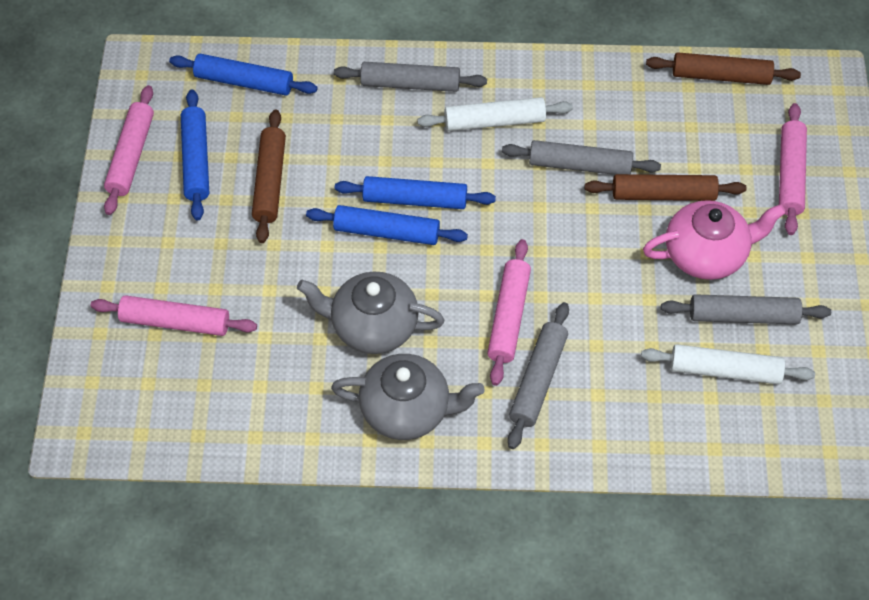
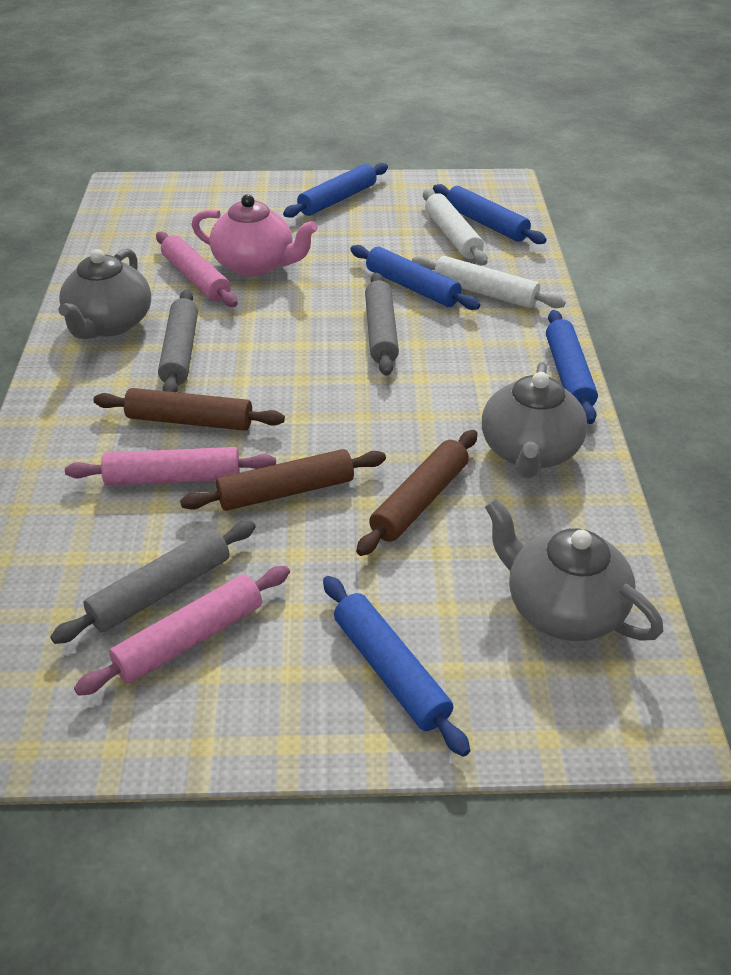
blue rolling pin: 4 -> 5
grey rolling pin: 4 -> 3
grey teapot: 2 -> 3
pink rolling pin: 4 -> 3

